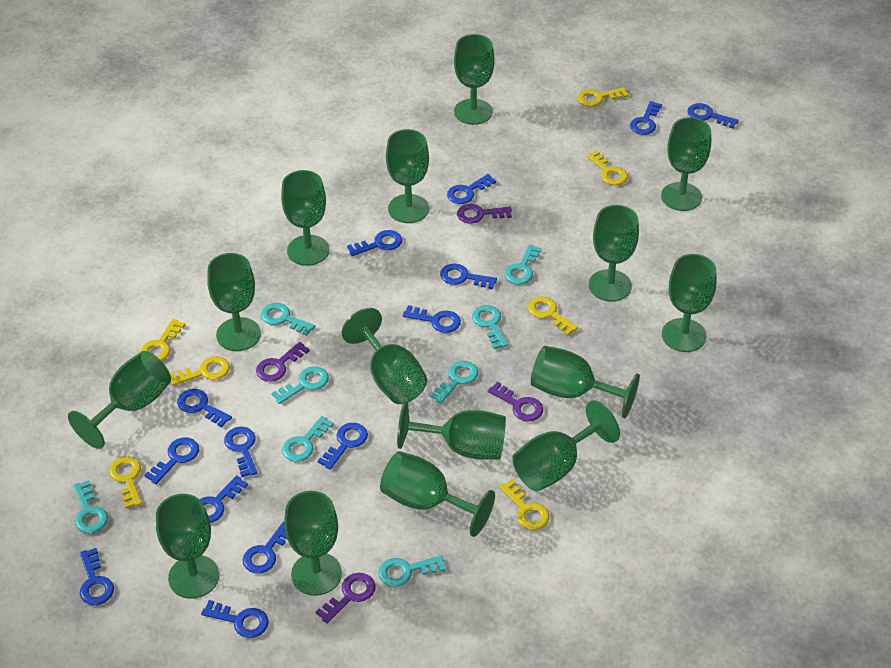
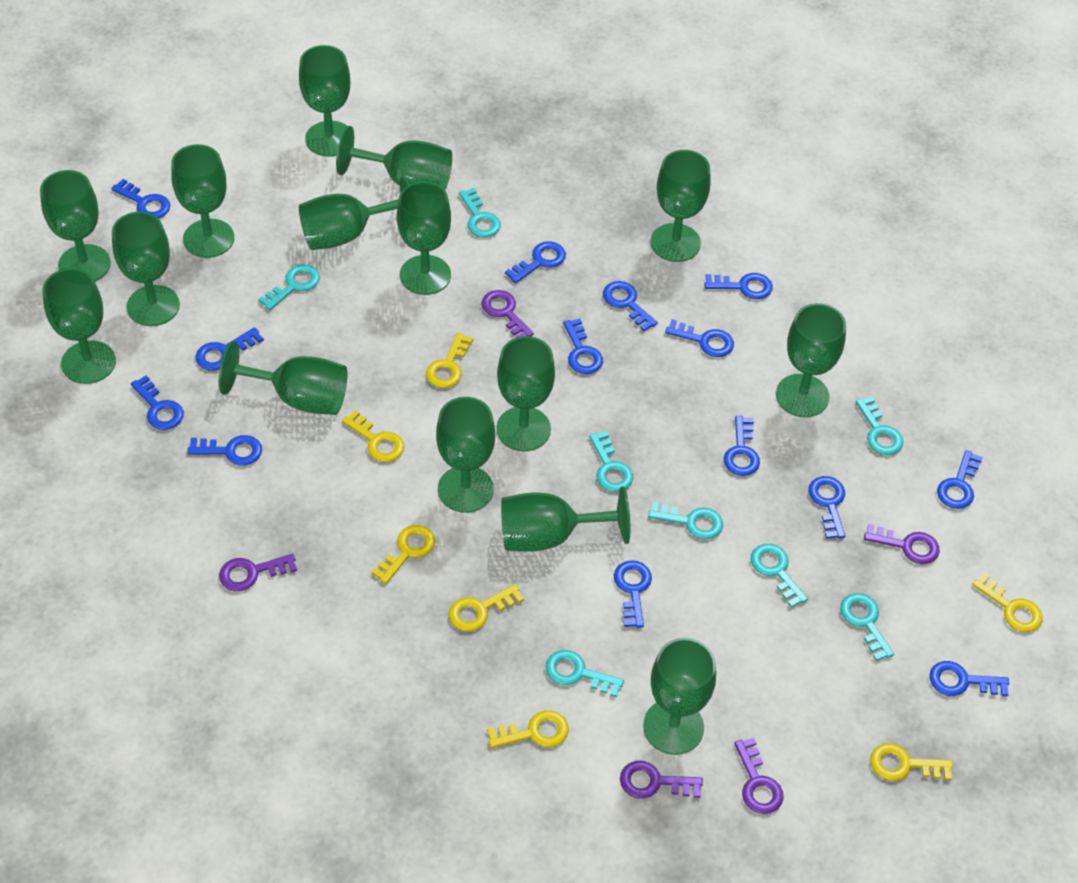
purple key: 4 -> 5

